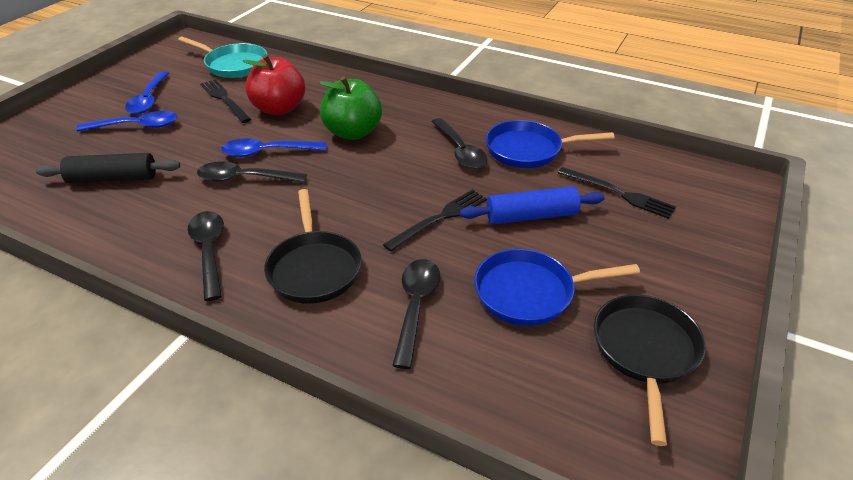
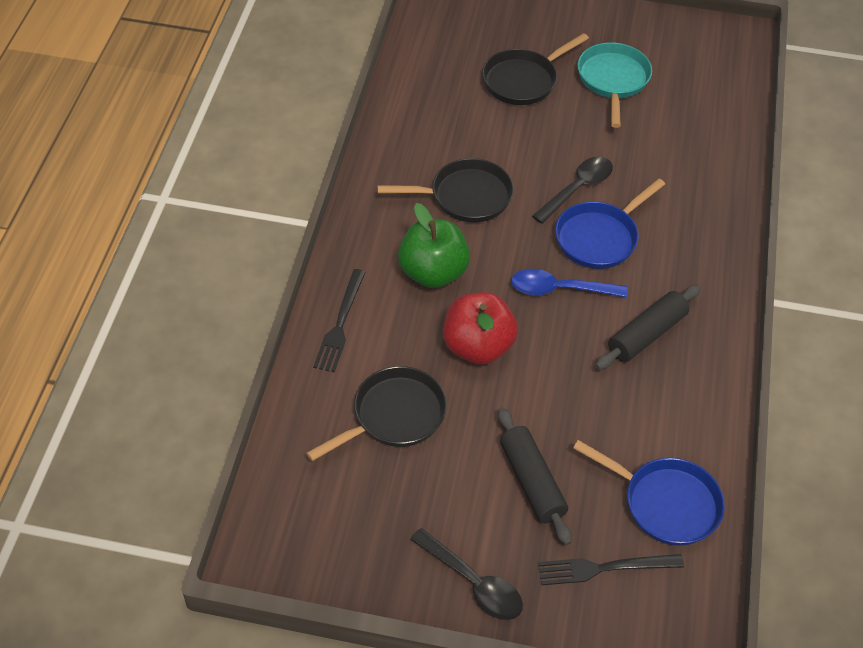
black fork: 3 -> 2
black pan: 2 -> 3
black rolling pin: 1 -> 2
black spoon: 4 -> 2
blue rolling pin: 1 -> 0
blue spoon: 3 -> 1

